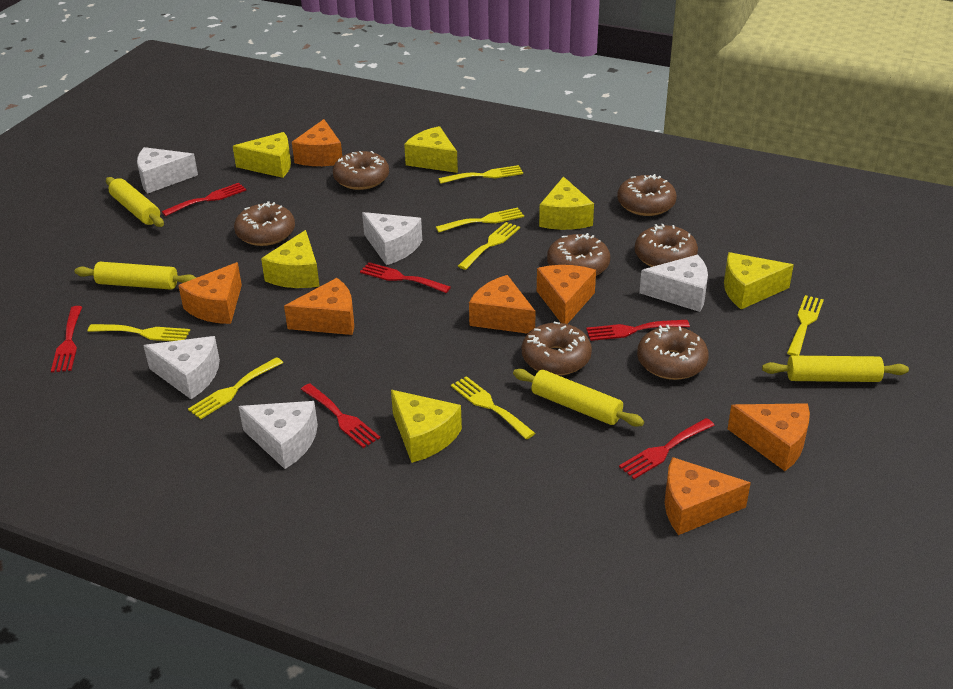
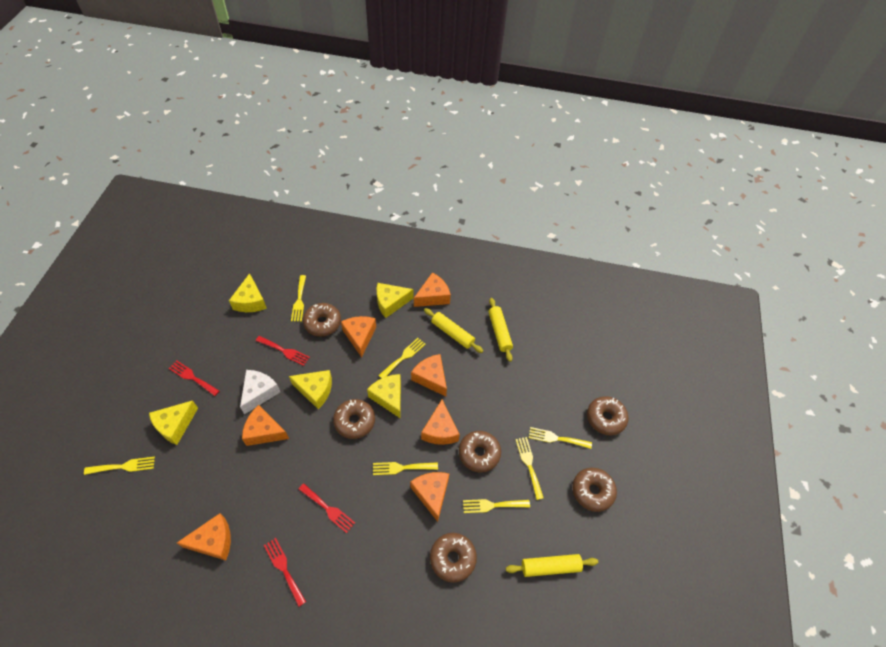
brown donut: 7 -> 6
red fork: 6 -> 4
white cheese: 5 -> 1
yellow cheese: 6 -> 5
yellow rolling pin: 4 -> 3

